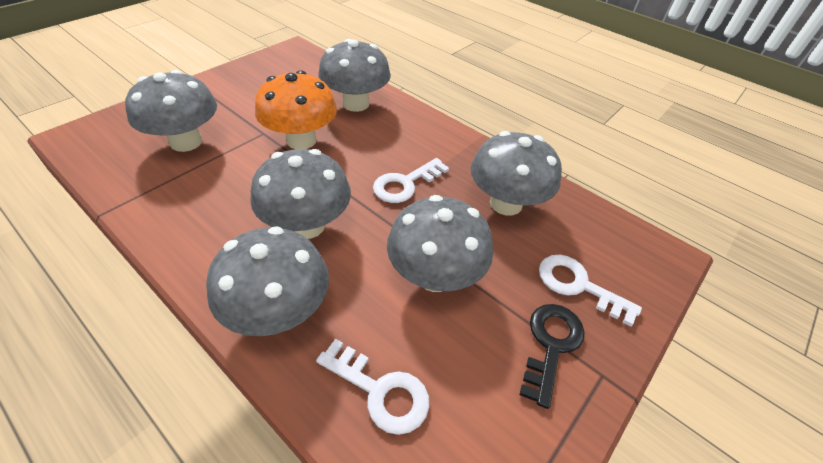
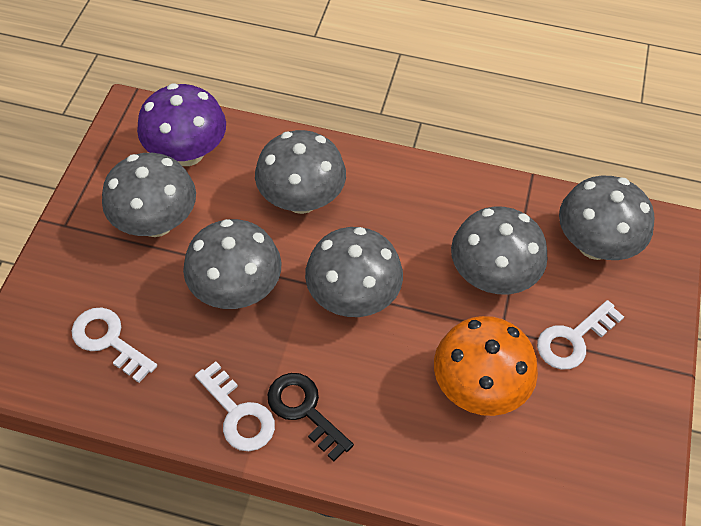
purple mushroom: 0 -> 1

